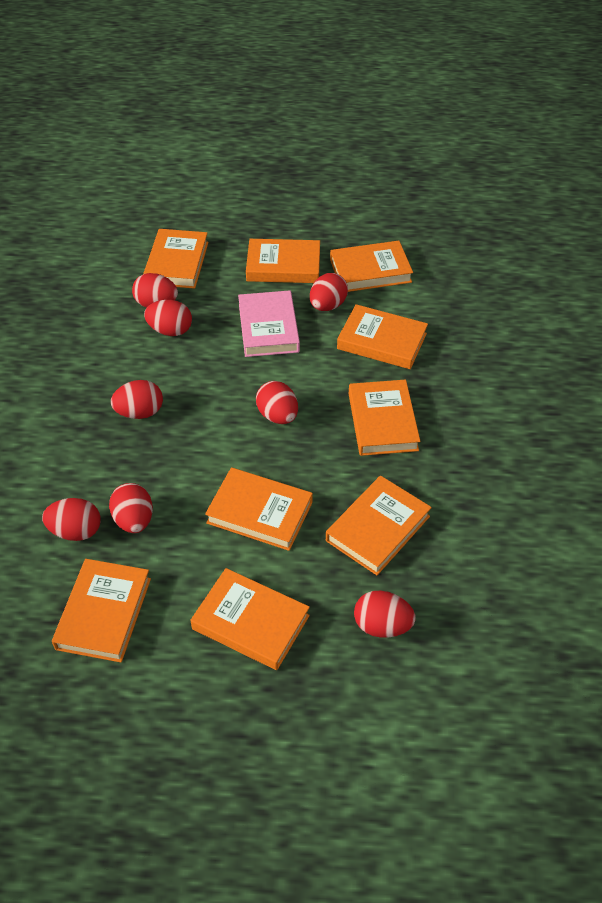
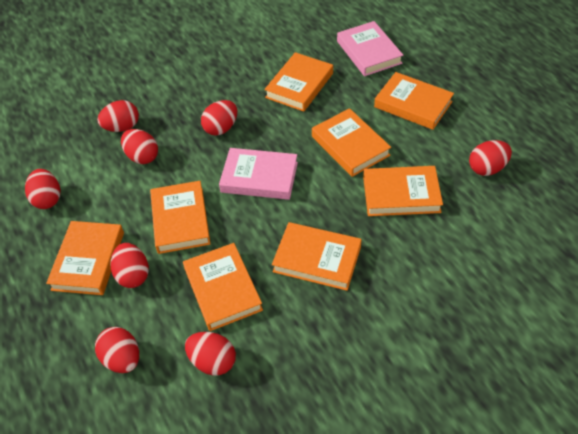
orange book: 9 -> 8
pink book: 1 -> 2

